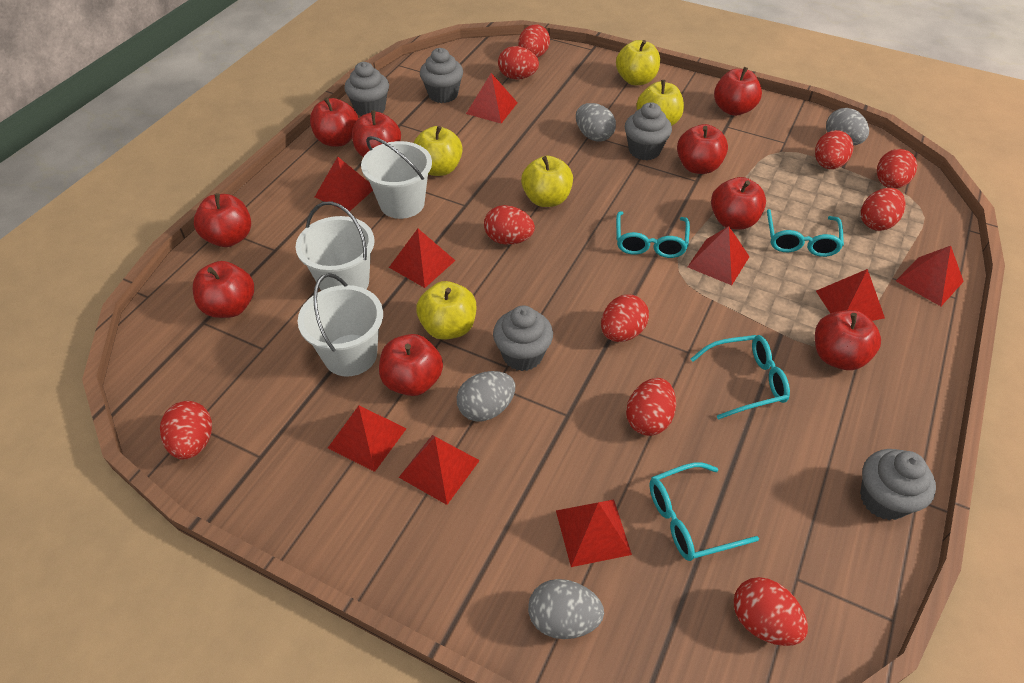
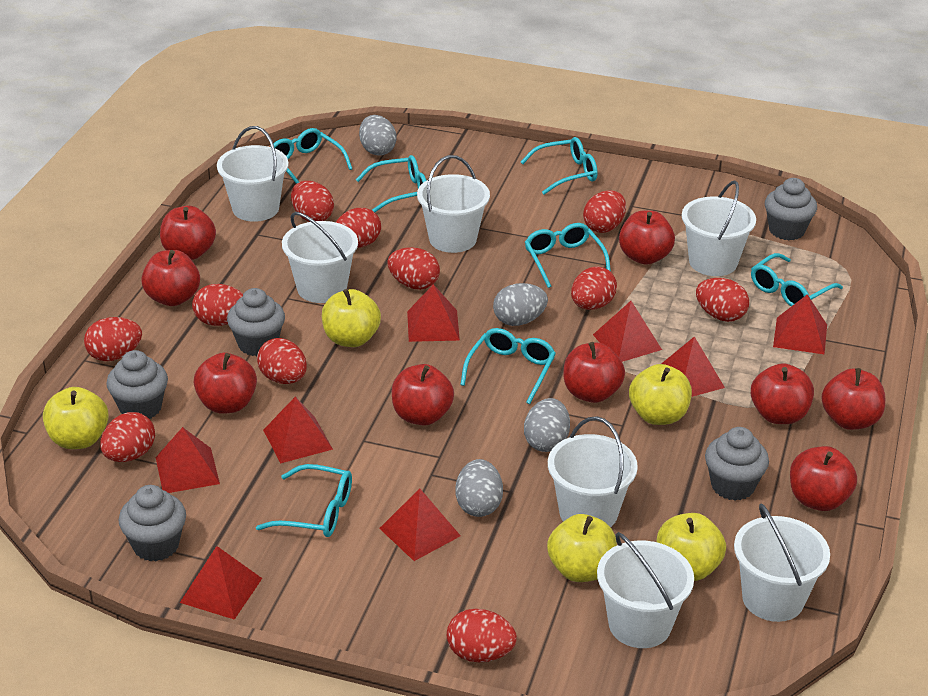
red egg: 10 -> 11
red pyramid: 9 -> 8
turquoise glasses: 4 -> 7
white bucket: 3 -> 7

